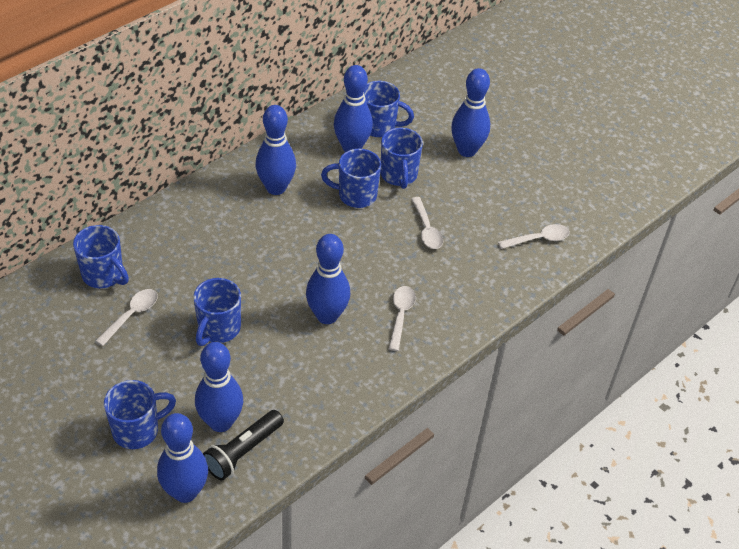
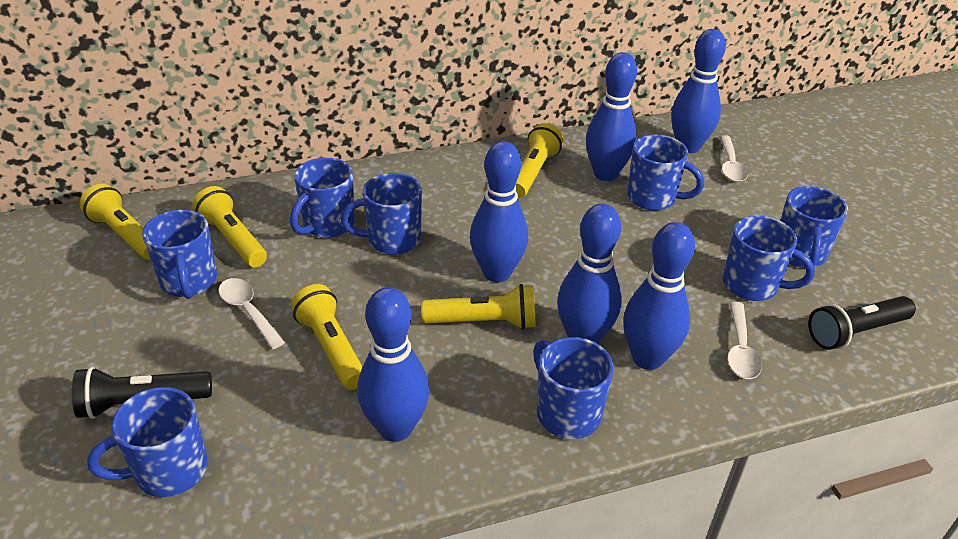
black flashlight: 1 -> 2
blue mug: 6 -> 8
white spoon: 4 -> 3
yellow flashlight: 0 -> 5

